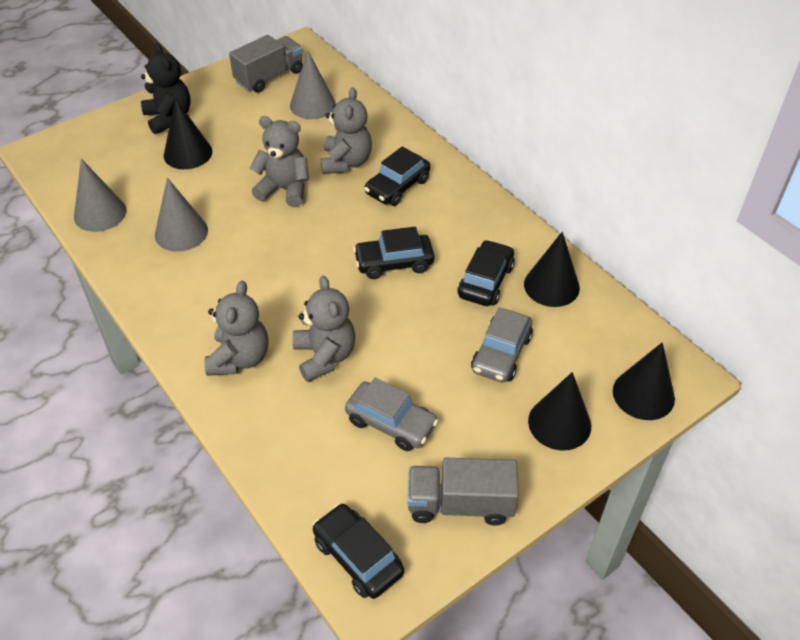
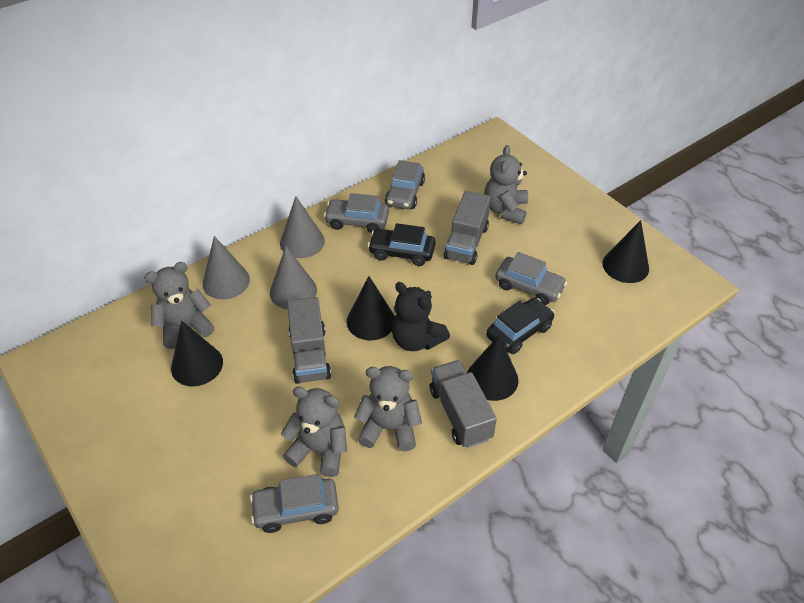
black car: 4 -> 2
grey car: 2 -> 4
grey truck: 2 -> 3

